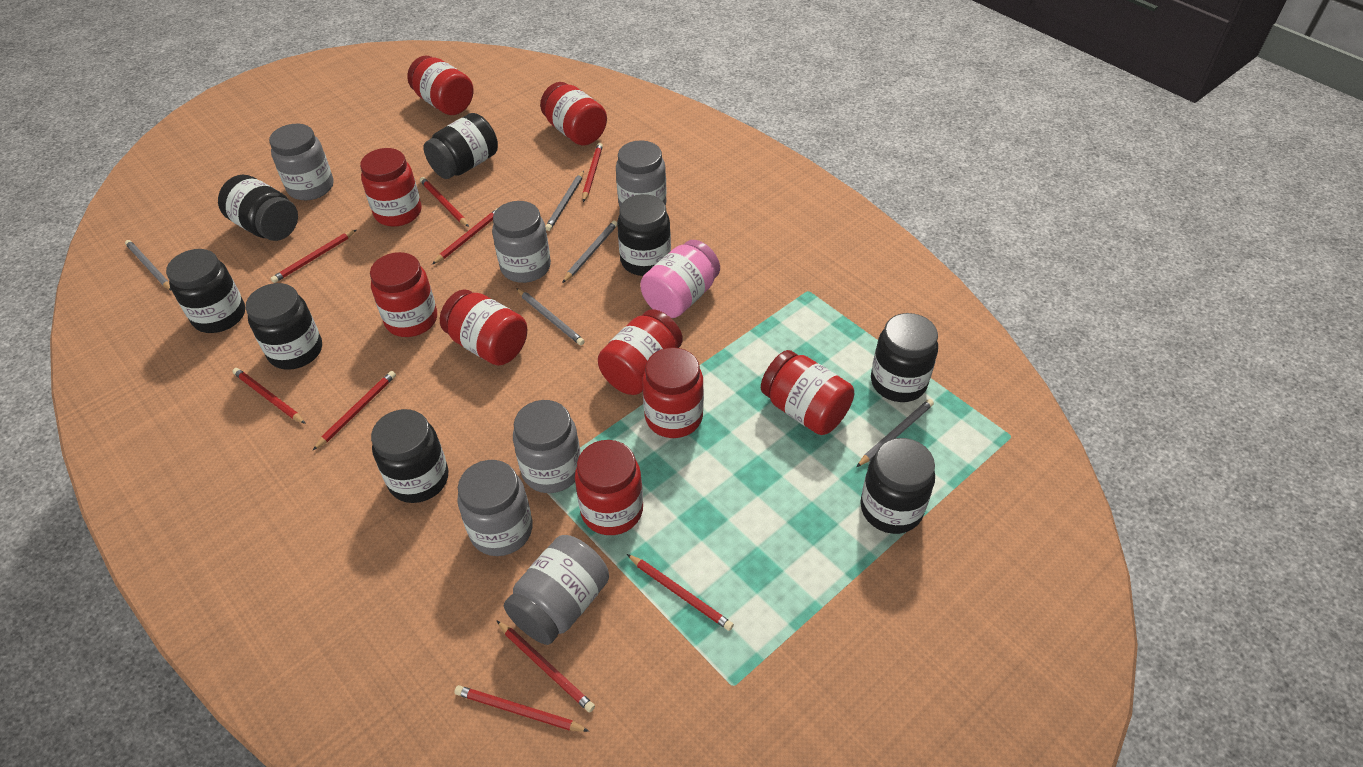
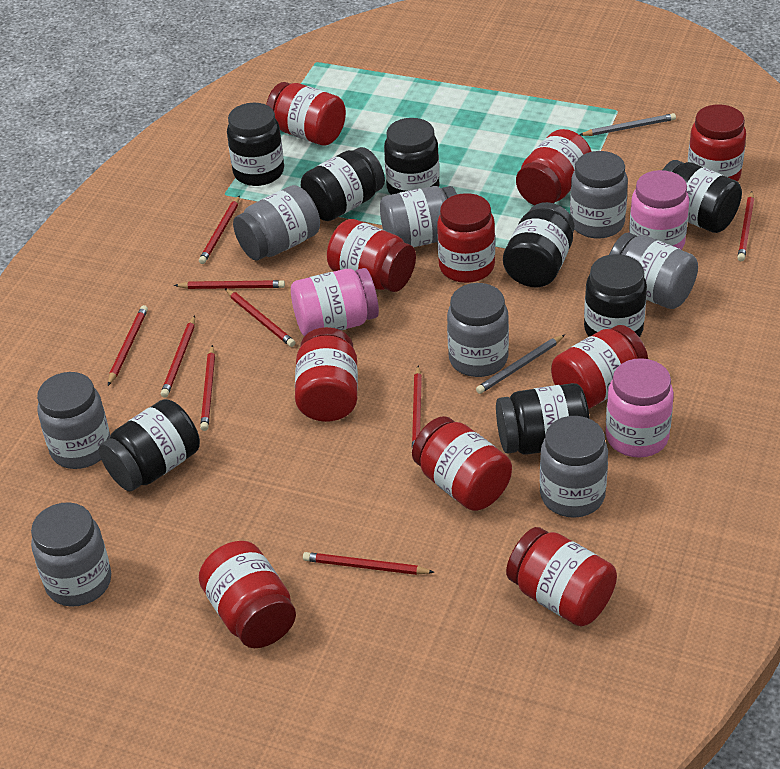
grey jar: 6 -> 8
grey pencil: 5 -> 2
pink jar: 1 -> 3
red jar: 9 -> 10

